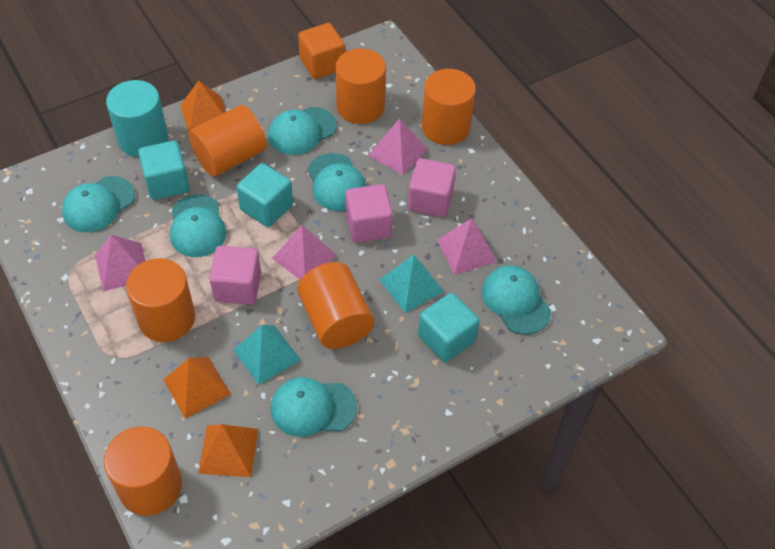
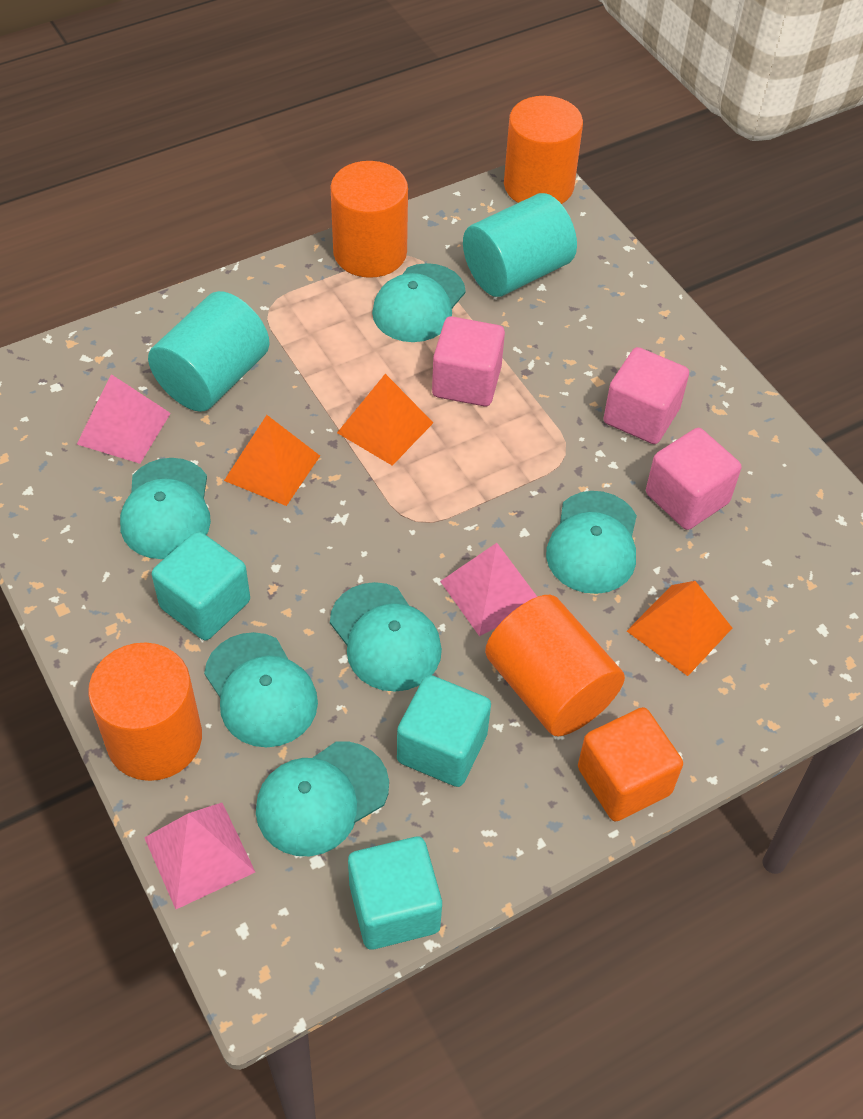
orange cylinder: 6 -> 4
pink pyramid: 4 -> 3
turquoise cylinder: 1 -> 2
turquoise pyramid: 2 -> 0

